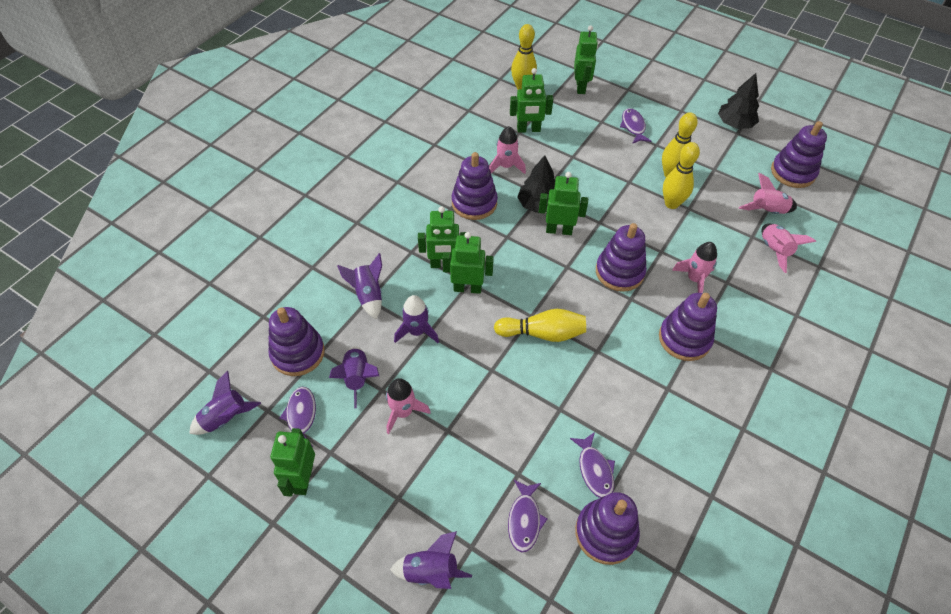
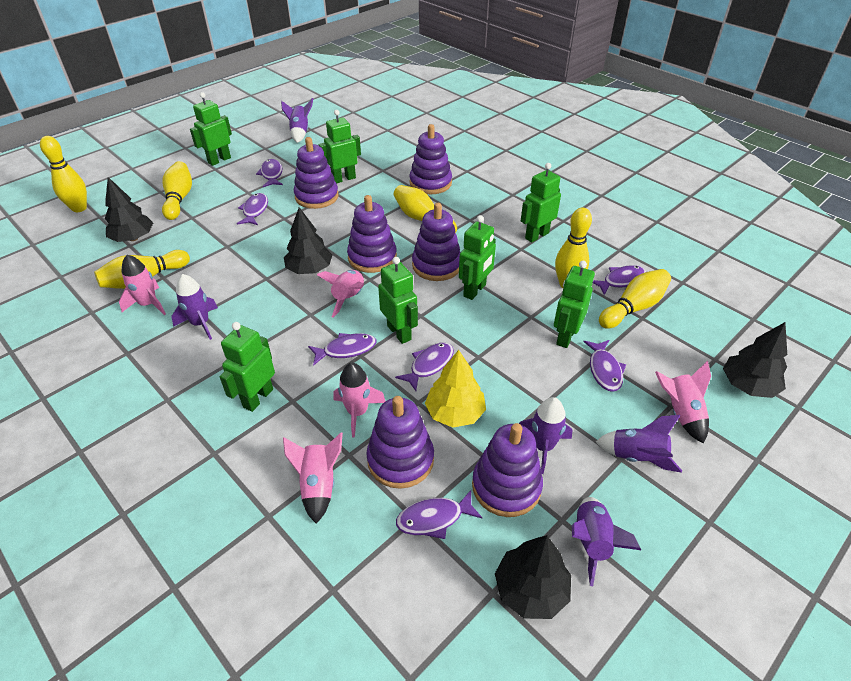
black tree: 2 -> 4
green robot: 6 -> 7
purple fish: 4 -> 7
yellow bowling pin: 4 -> 6
yellow tree: 0 -> 1

